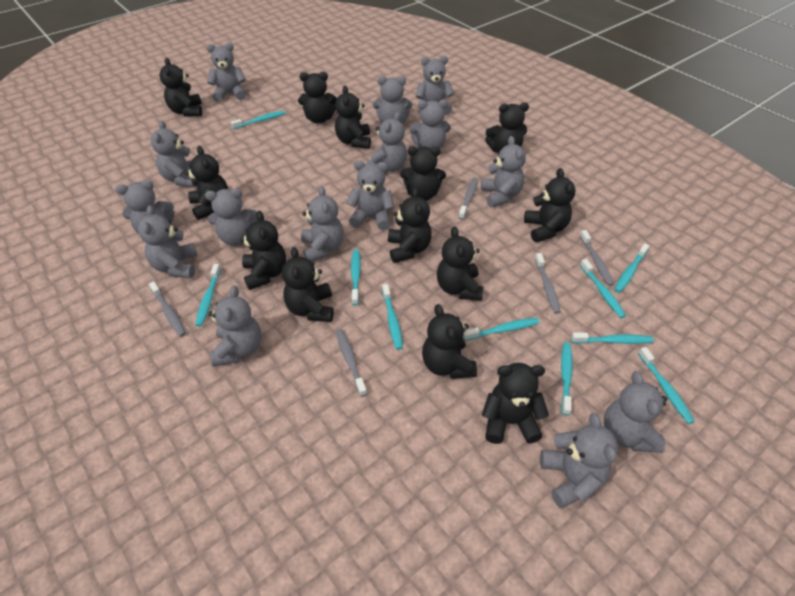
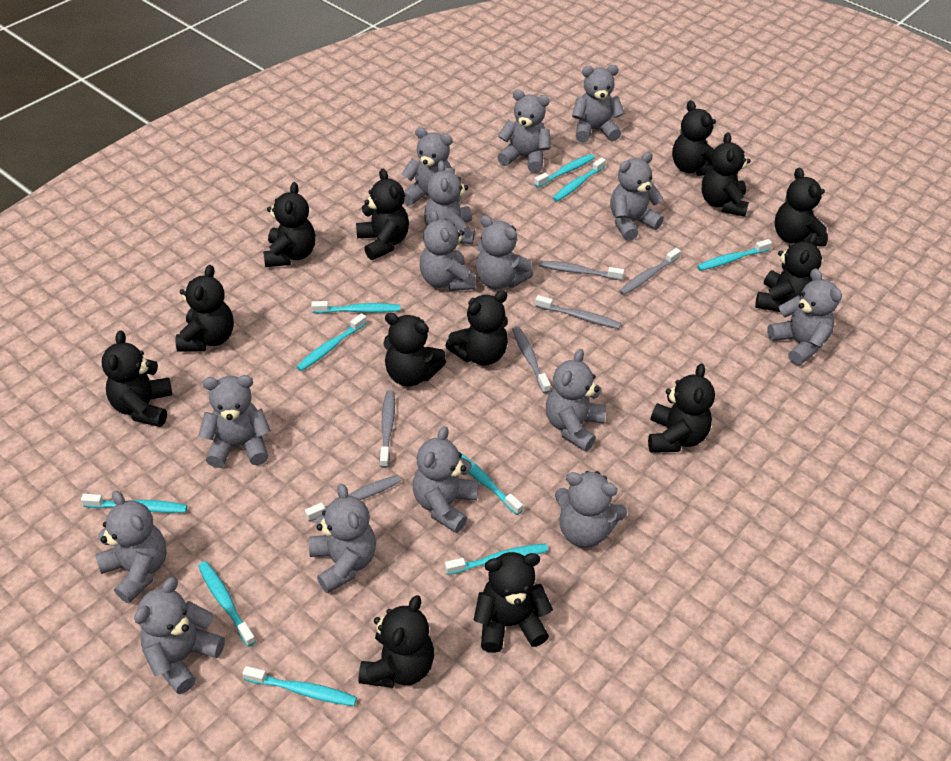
grey toothbrush: 5 -> 6

